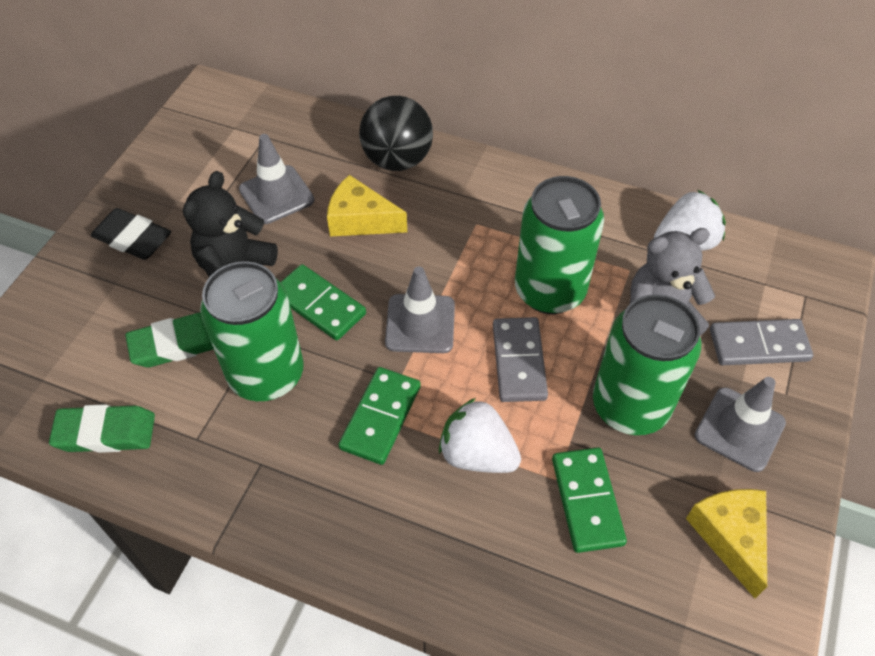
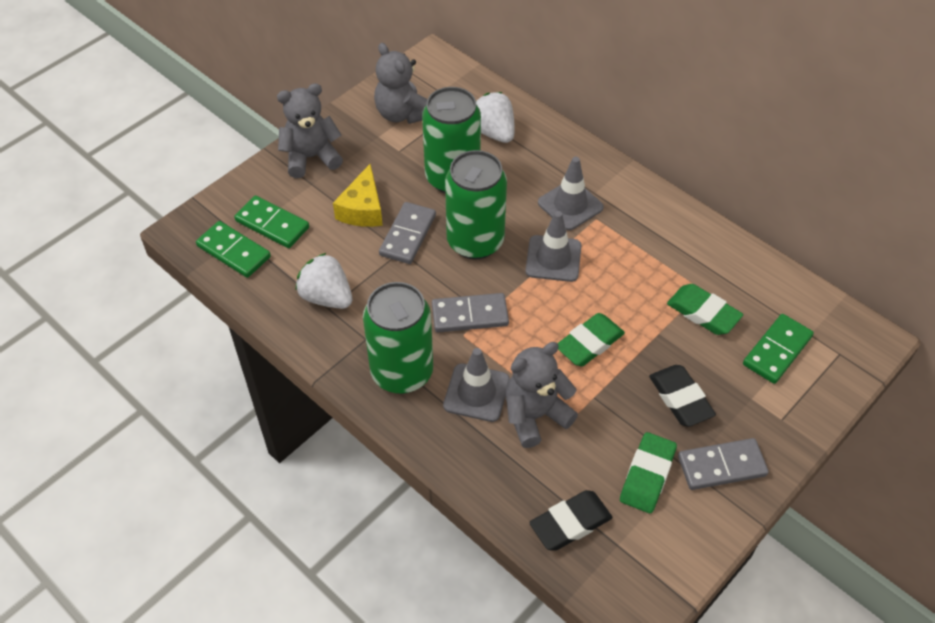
black ball: 1 -> 0
black eraser: 1 -> 2
black teddy bear: 1 -> 0
green eraser: 2 -> 3
grey domino: 2 -> 3
grey teddy bear: 1 -> 3
yellow cheese: 2 -> 1

